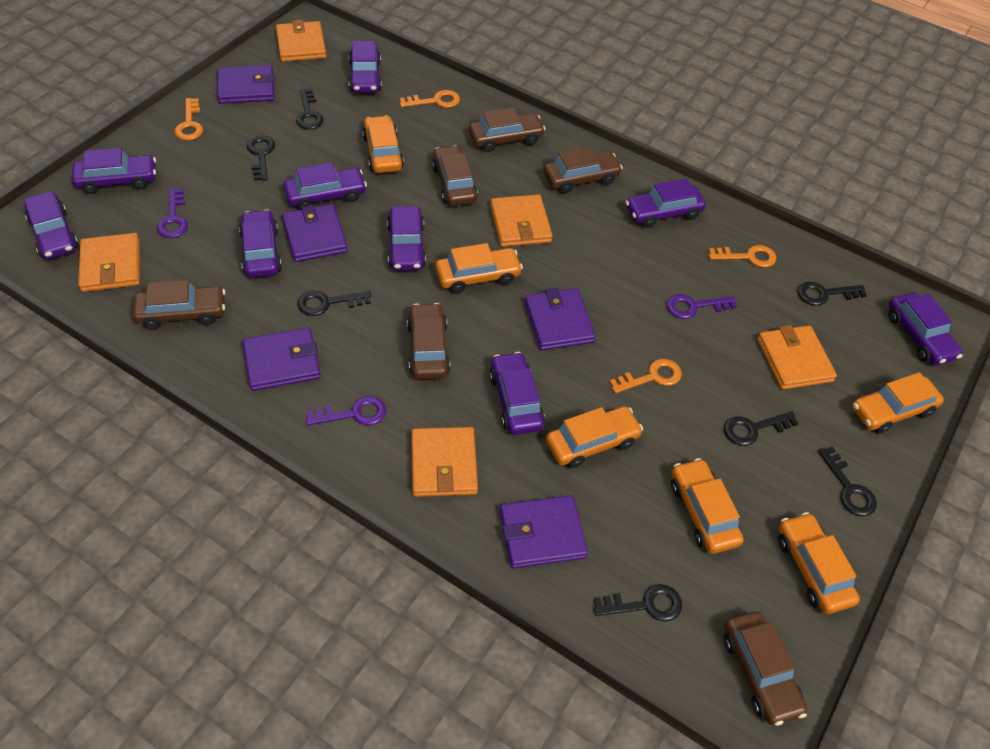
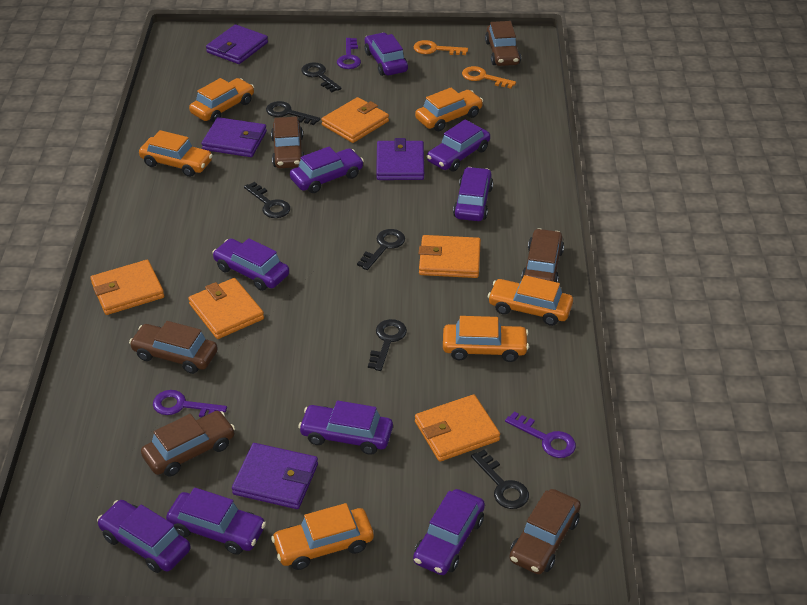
black key: 7 -> 6
orange key: 4 -> 2
purple wallet: 5 -> 4

